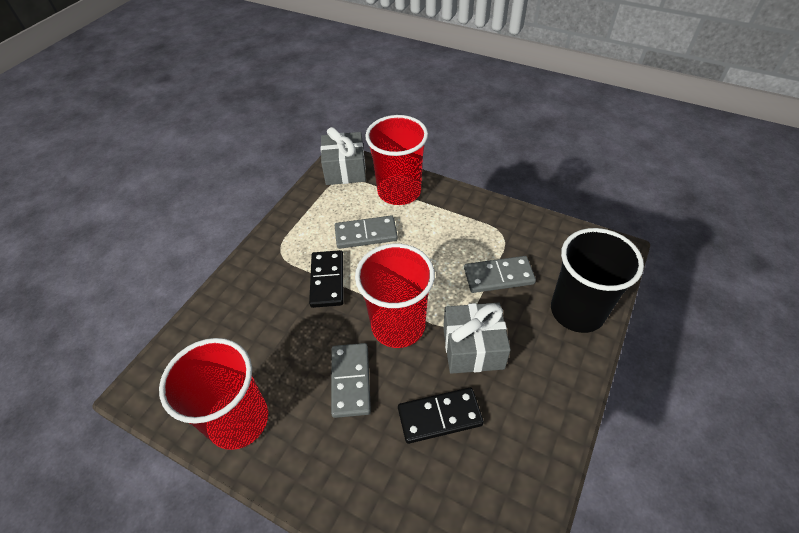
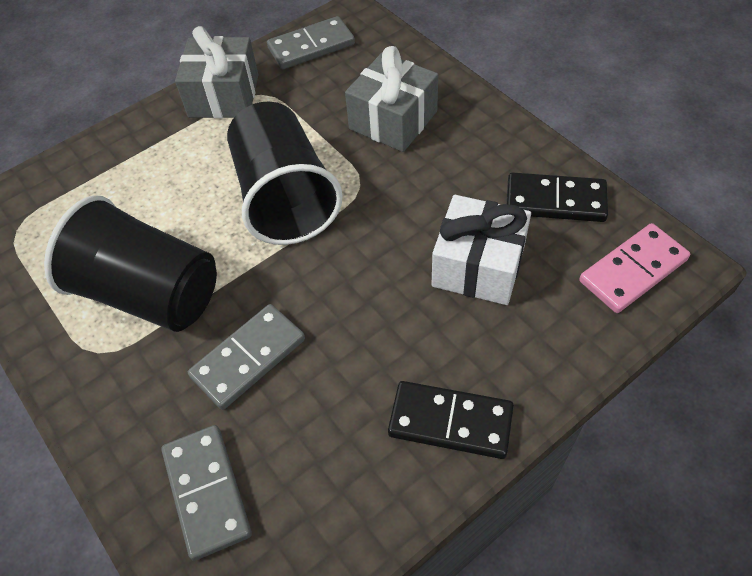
black cup: 1 -> 2
pink domino: 0 -> 1
red cup: 3 -> 0
white gift: 0 -> 1

